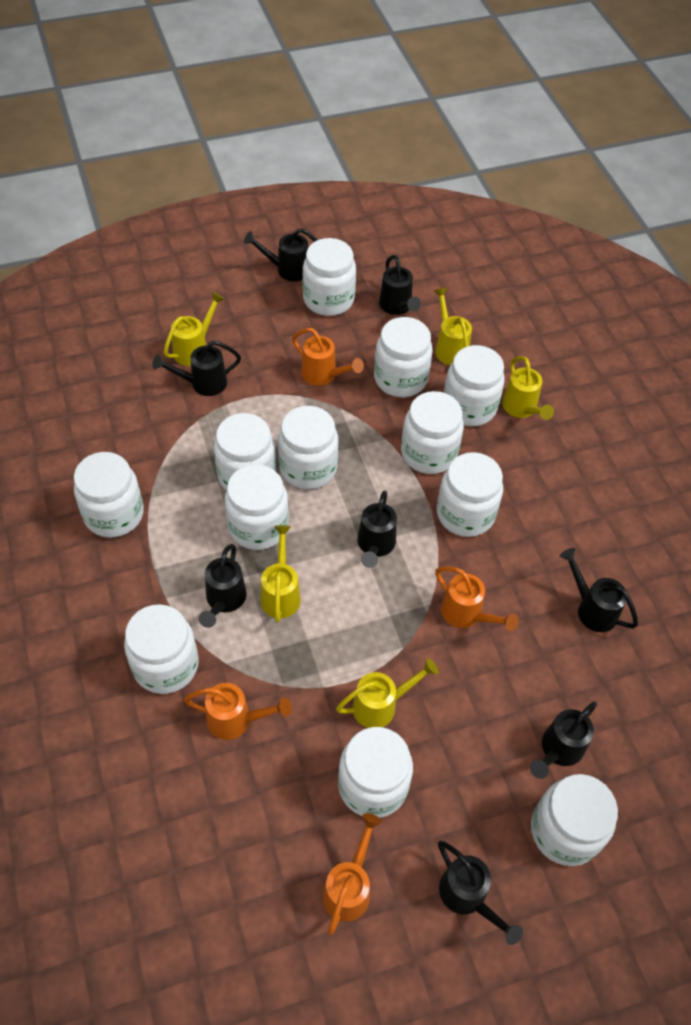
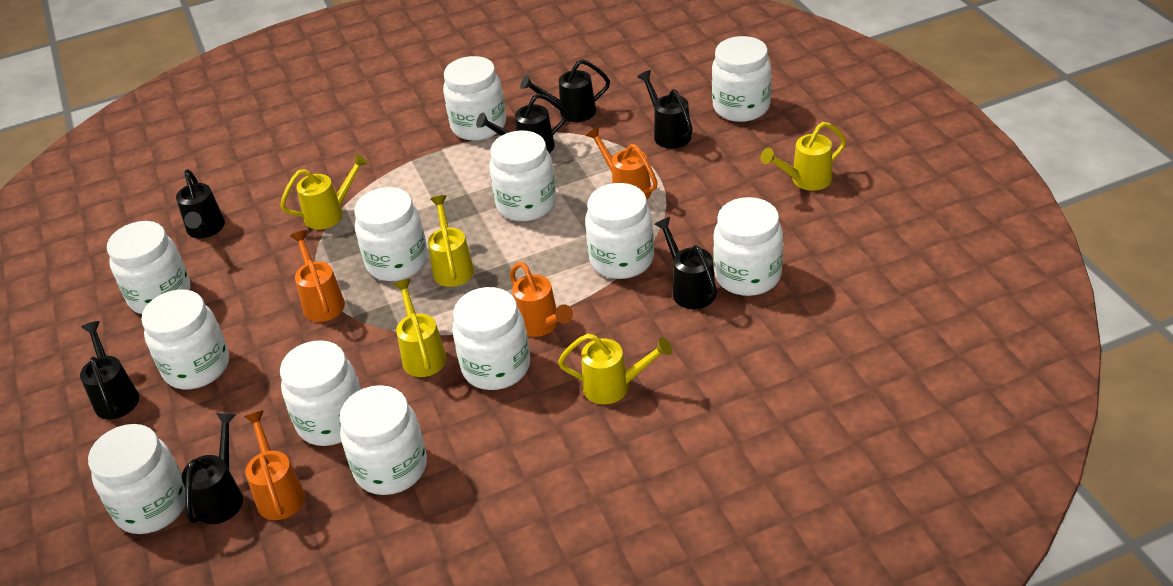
black watering can: 8 -> 7

